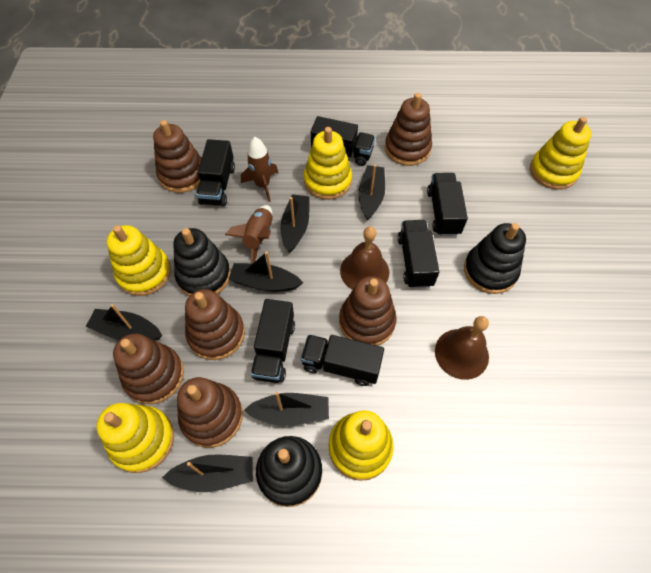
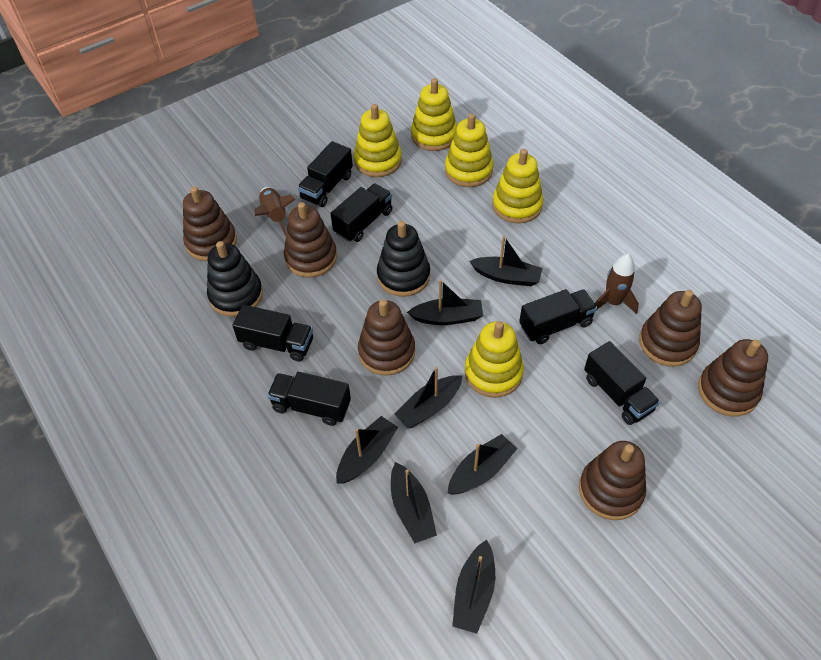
black boat: 6 -> 7
black stacking toy: 3 -> 2
brown bell: 2 -> 0

